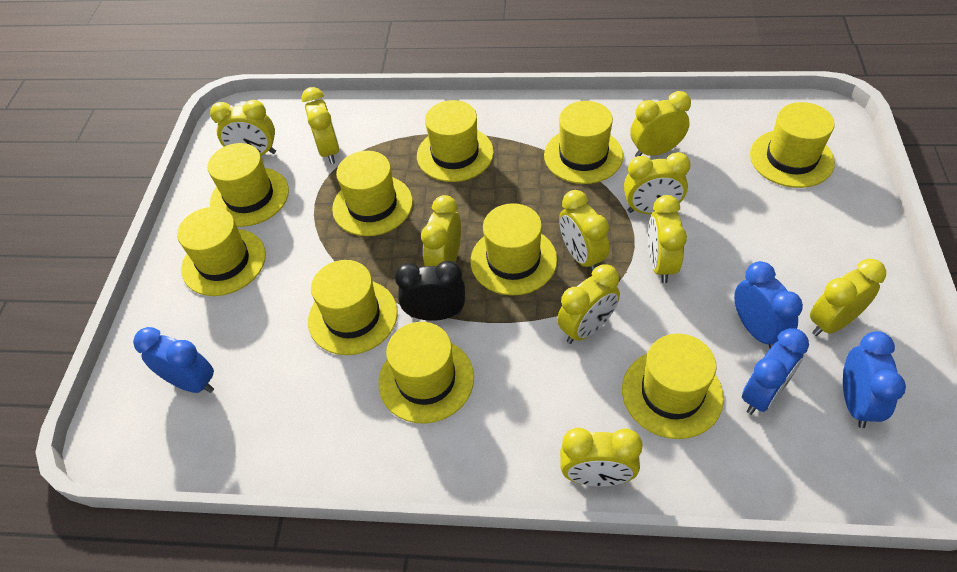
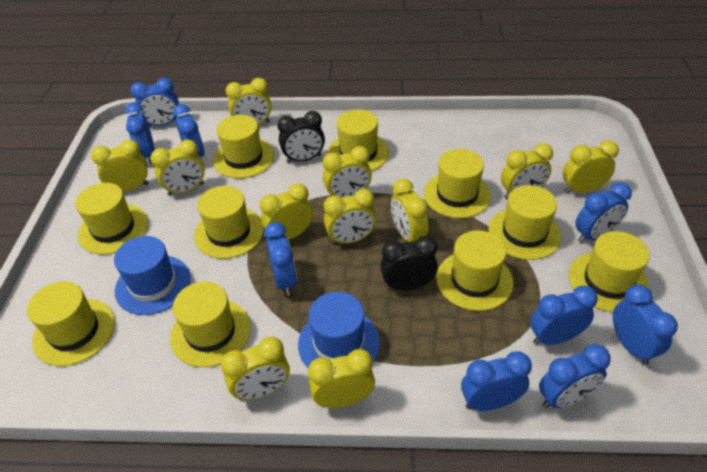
black clock: 1 -> 2
blue clock: 4 -> 9
blue hat: 0 -> 2
yellow clock: 10 -> 11

